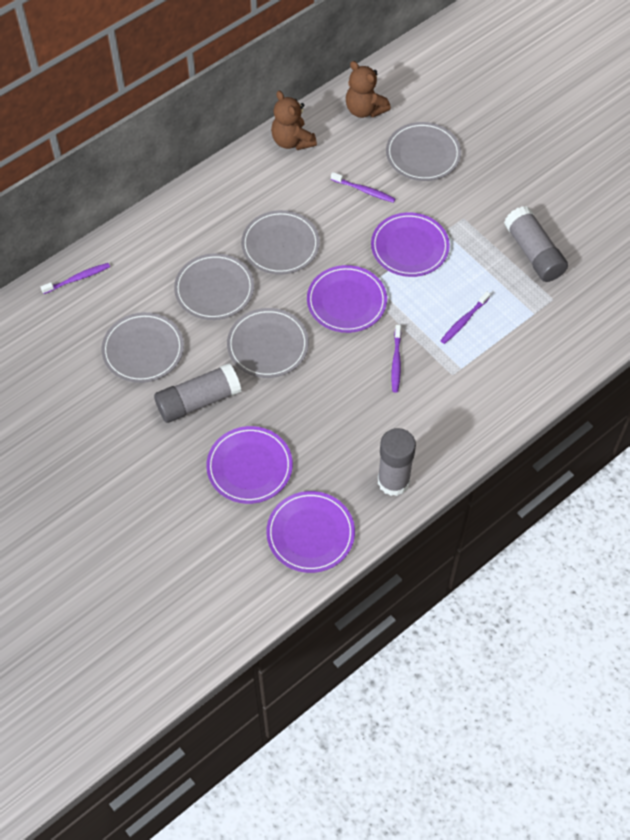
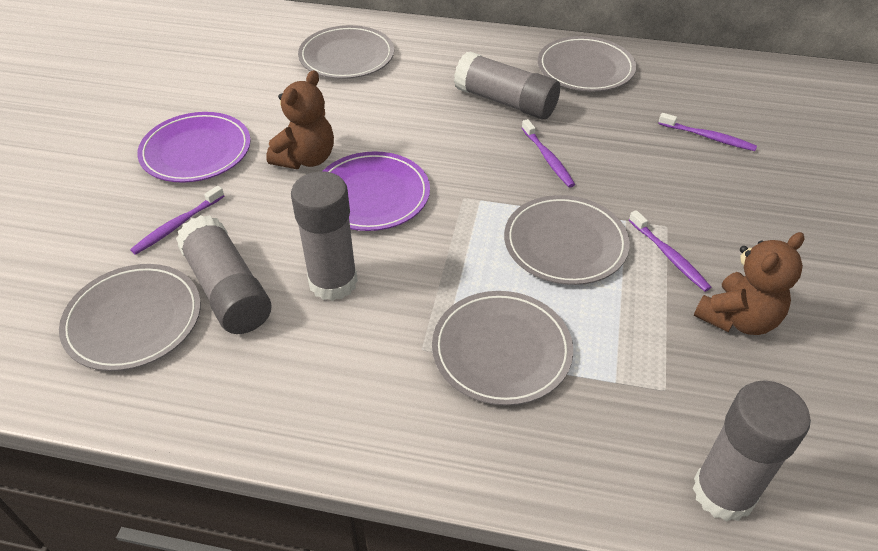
grey glue stick: 3 -> 4
purple plate: 4 -> 2

